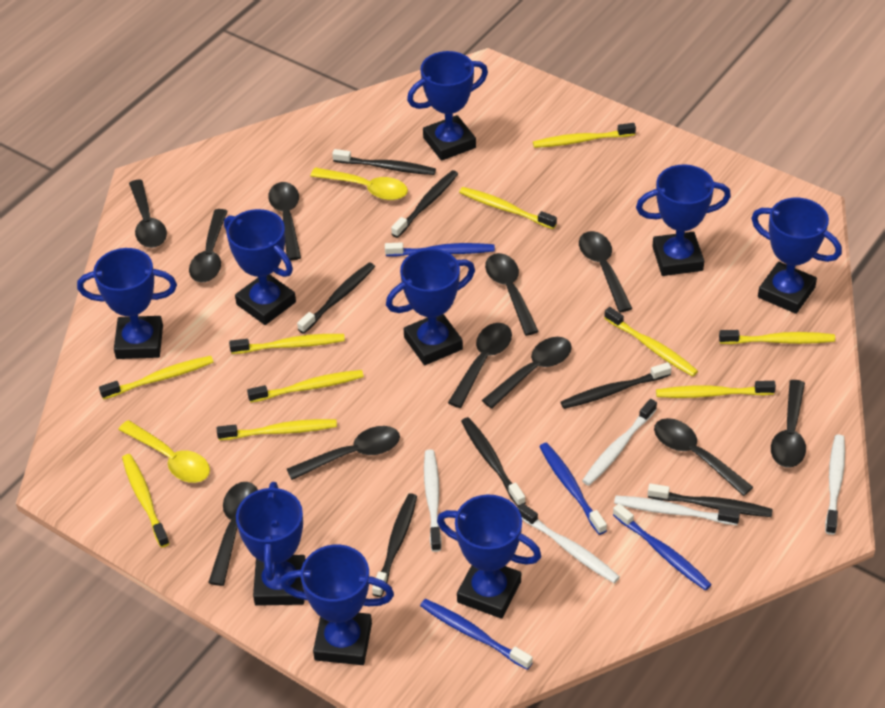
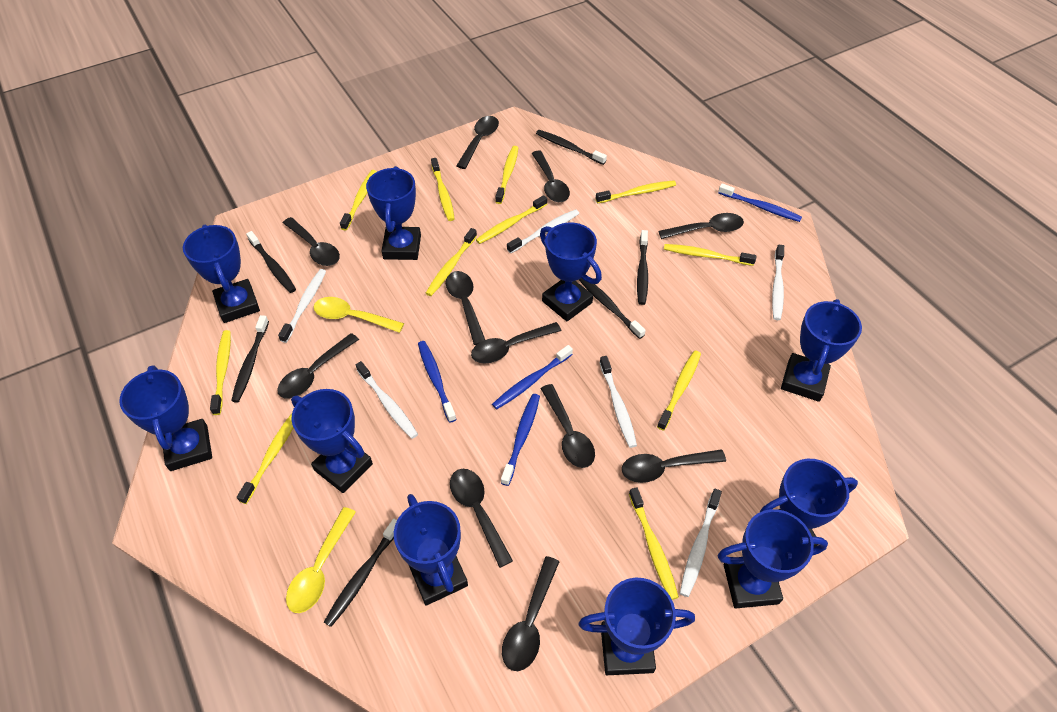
black toothbrush: 7 -> 6
blue trophy: 9 -> 10
white toothbrush: 5 -> 6
yellow toothbrush: 10 -> 11

